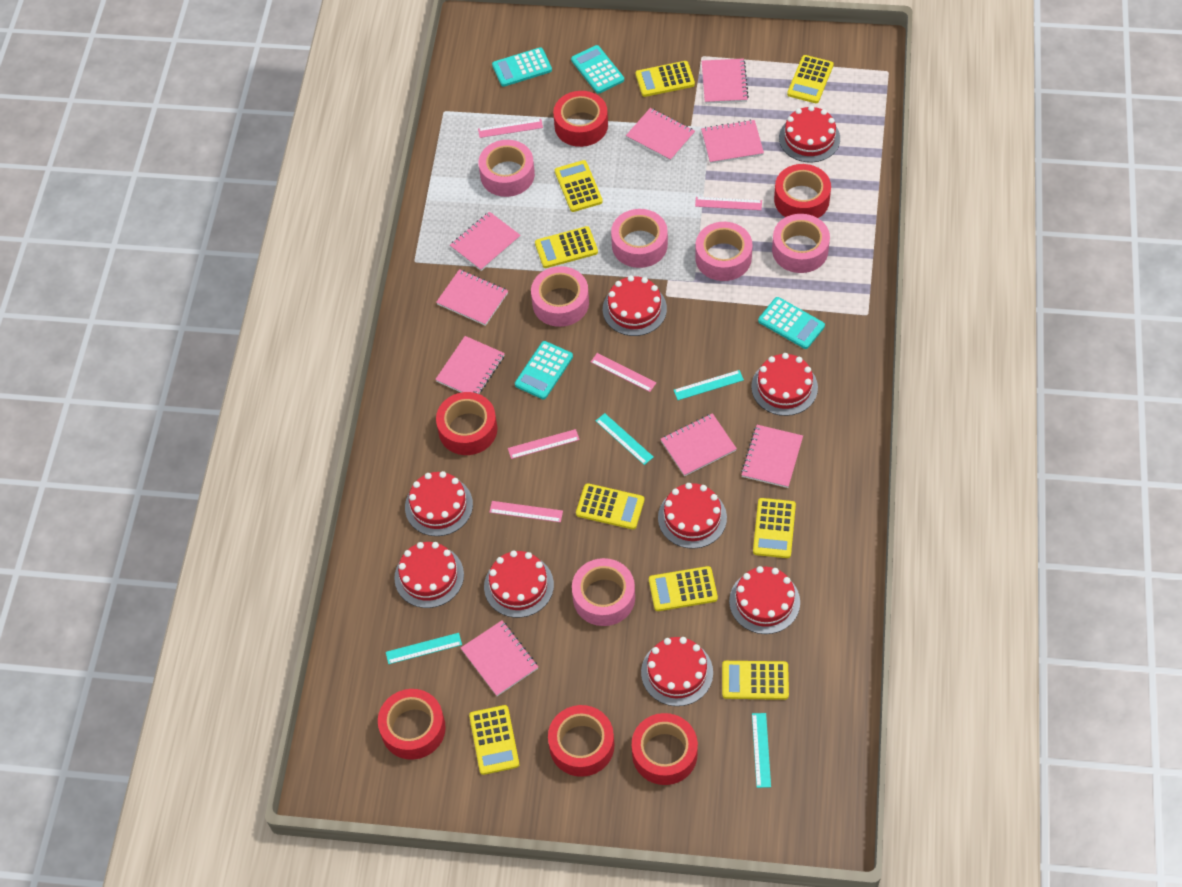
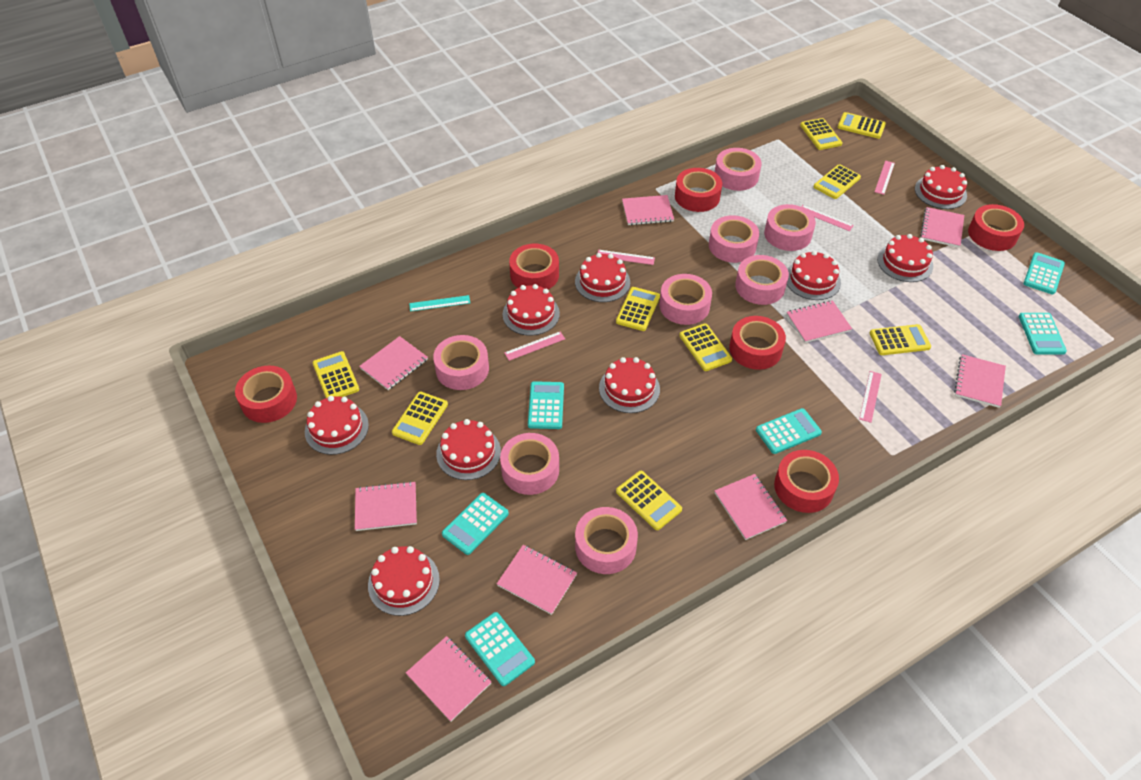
pink tape: 6 -> 8
turquoise calculator: 4 -> 6
turquoise ruler: 4 -> 1

